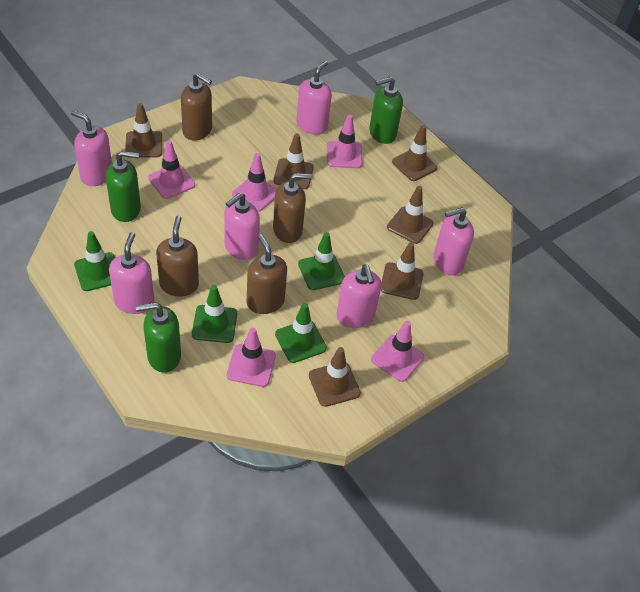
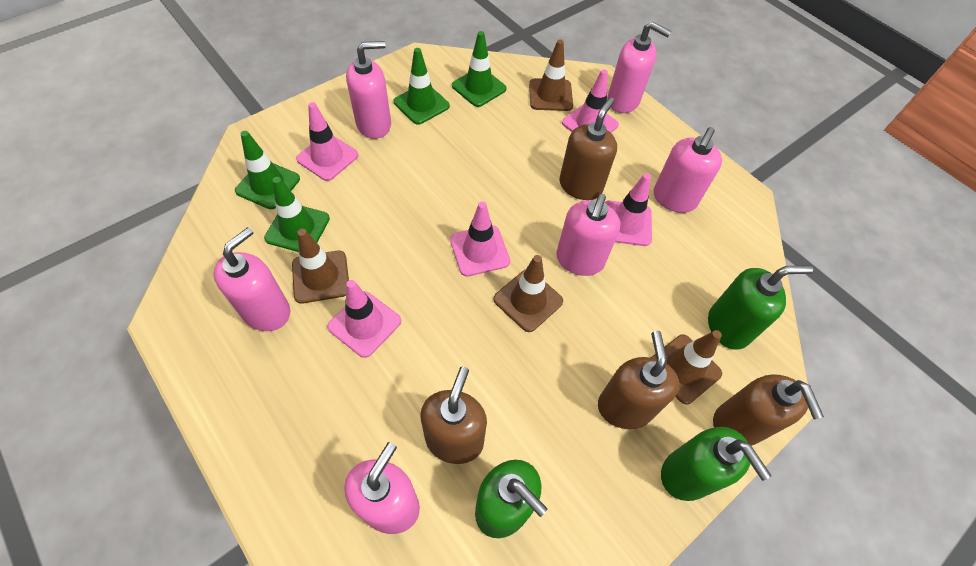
brown traffic cone: 6 -> 4

